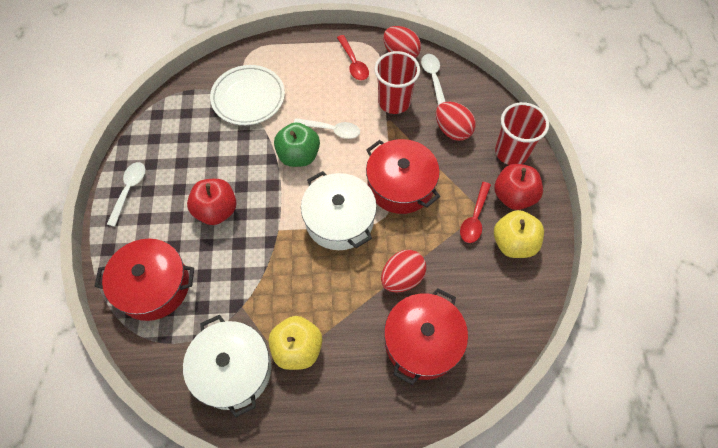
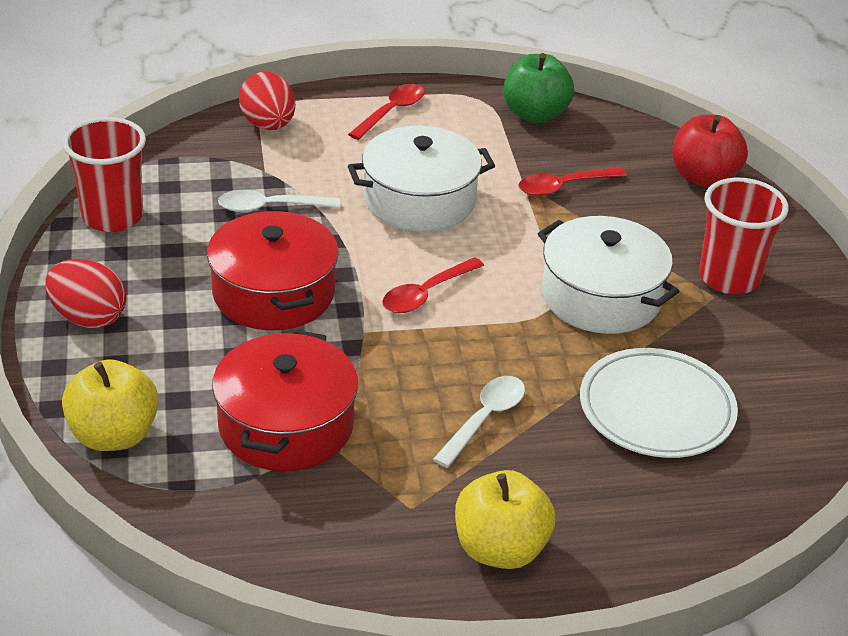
red apple: 2 -> 1
red egg: 3 -> 2
red pot: 3 -> 2
red spoon: 2 -> 3
white spoon: 3 -> 2

